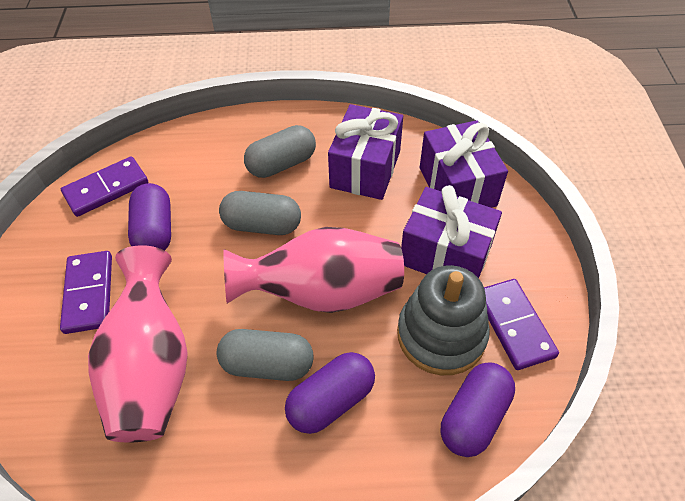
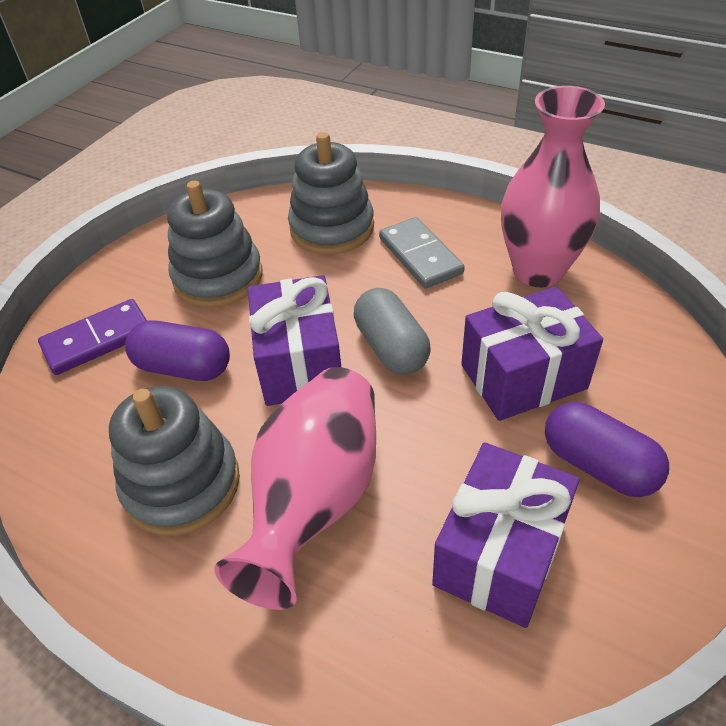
grey capsule: 3 -> 1
grey domino: 0 -> 1
grey stacking toy: 1 -> 3
purple capsule: 3 -> 2
purple domino: 3 -> 1

